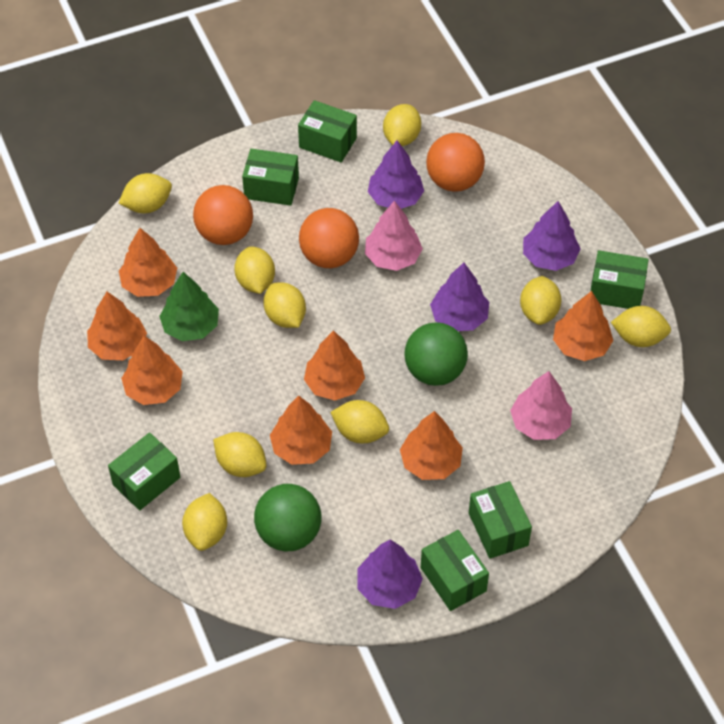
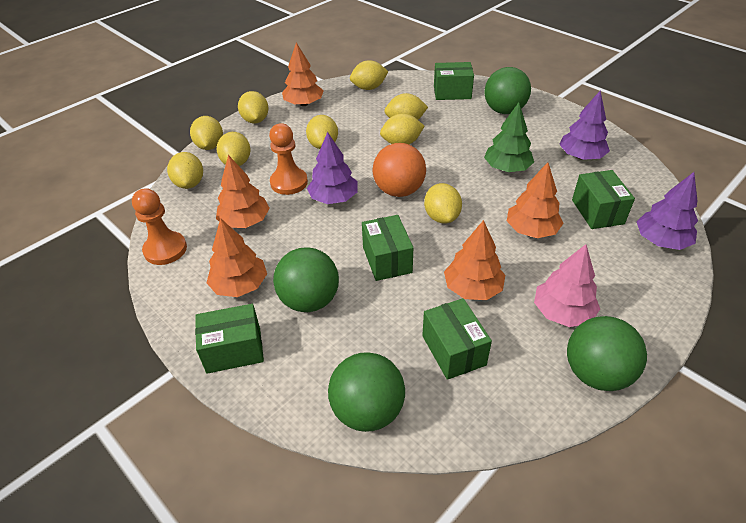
green ball: 2 -> 4
green box: 6 -> 5
orange ball: 3 -> 1
orange pawn: 0 -> 2
orange tree: 7 -> 5
pink tree: 2 -> 1
purple tree: 4 -> 3

